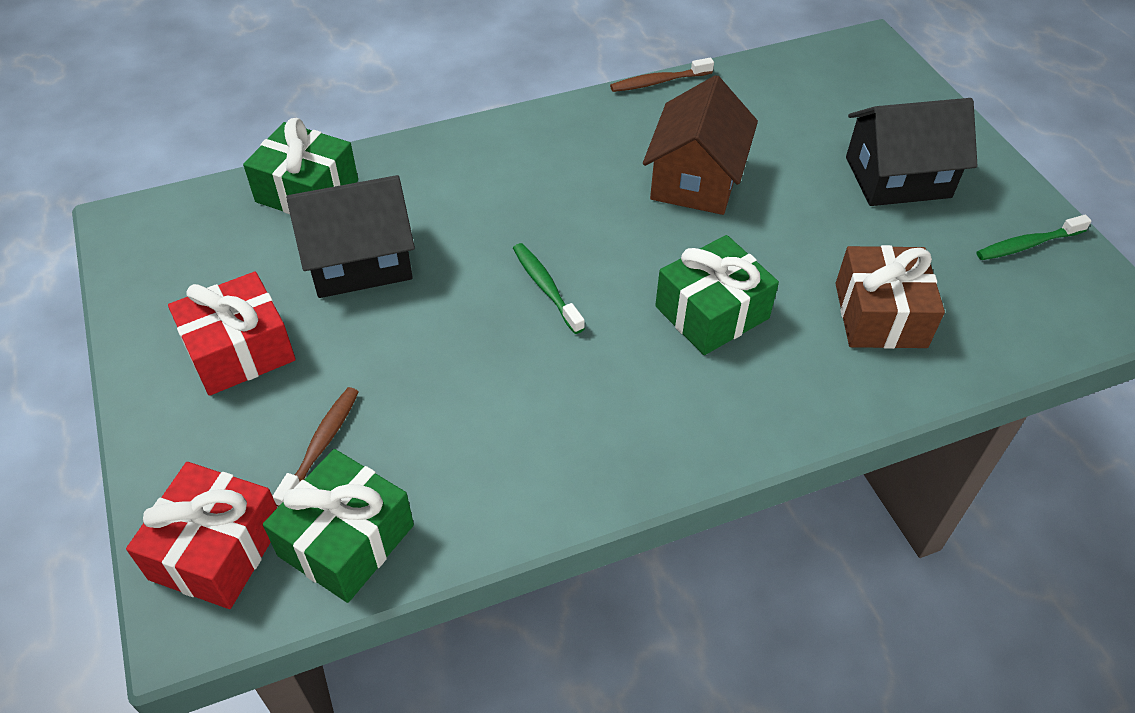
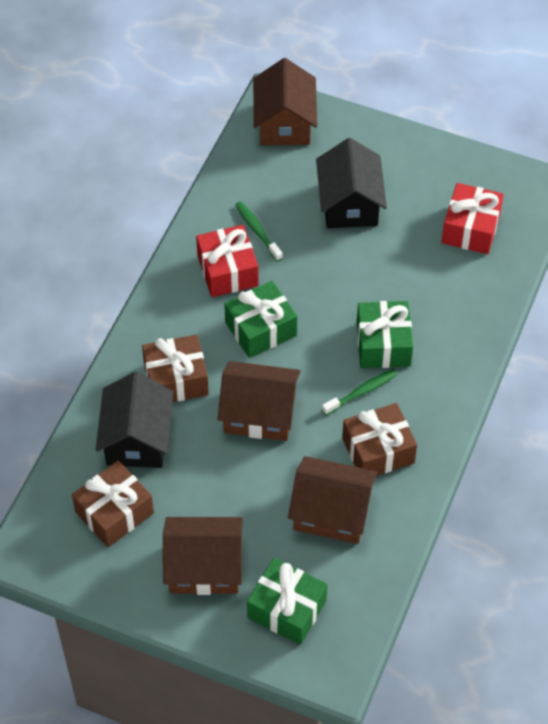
brown gift: 1 -> 3
brown house: 1 -> 4
brown toothbrush: 2 -> 0

